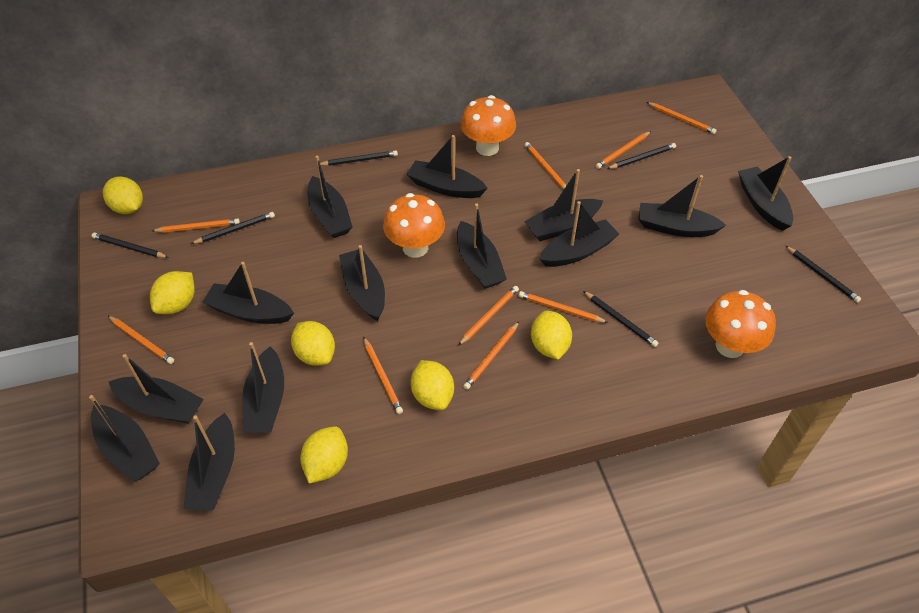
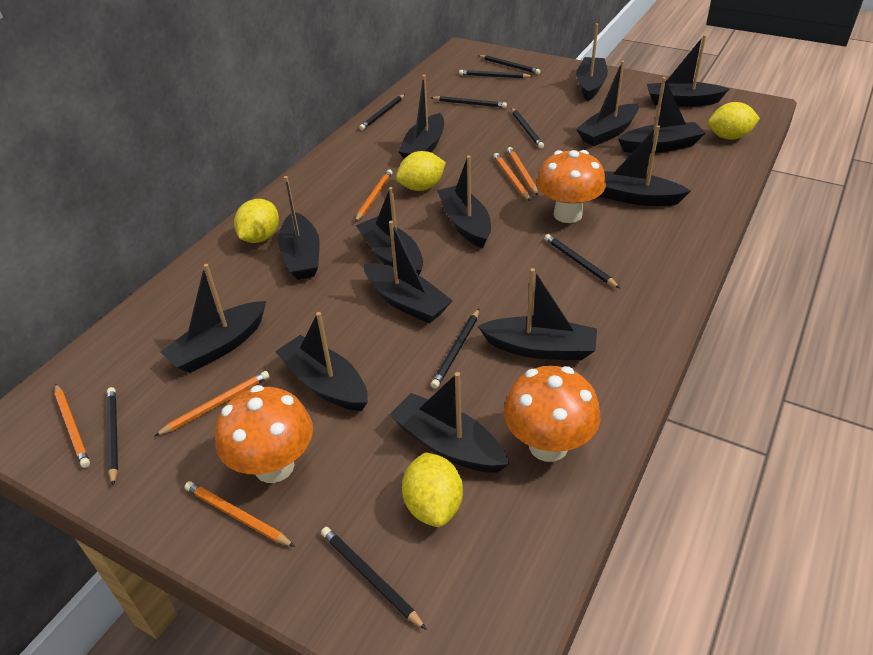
black boat: 13 -> 14
black pencil: 6 -> 9
orange pencil: 9 -> 6
yellow lemon: 6 -> 4

